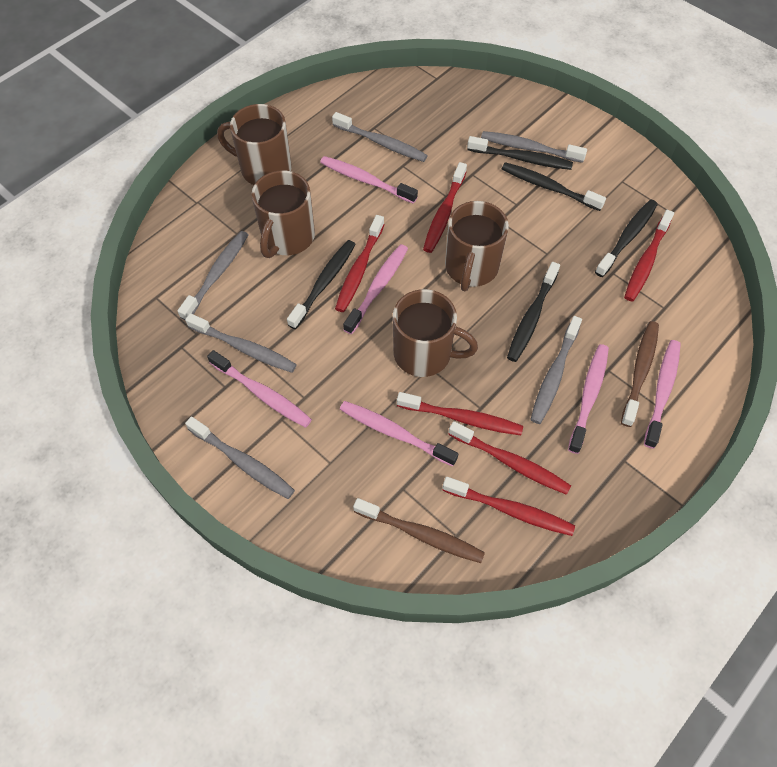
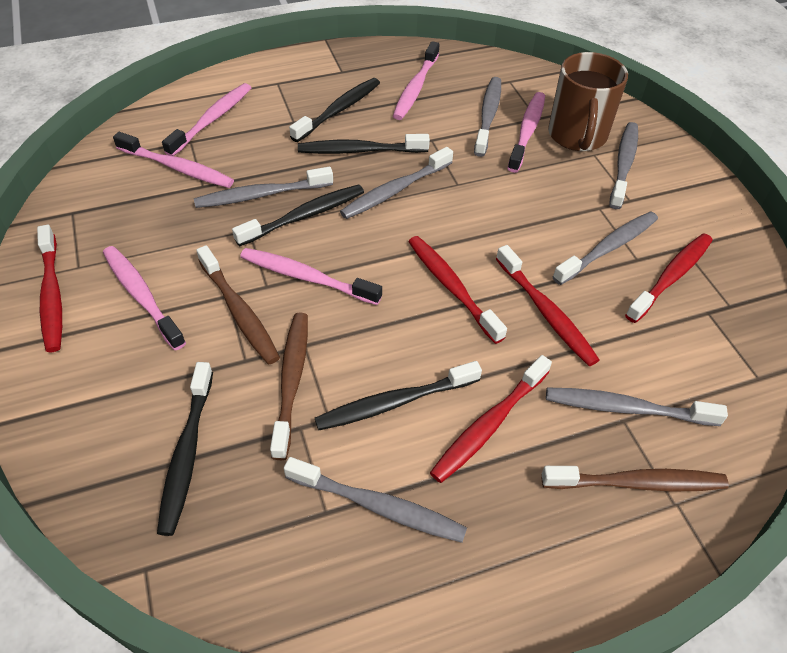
brown mug: 4 -> 1
brown toothbrush: 2 -> 3
grey toothbrush: 6 -> 7
red toothbrush: 6 -> 5

